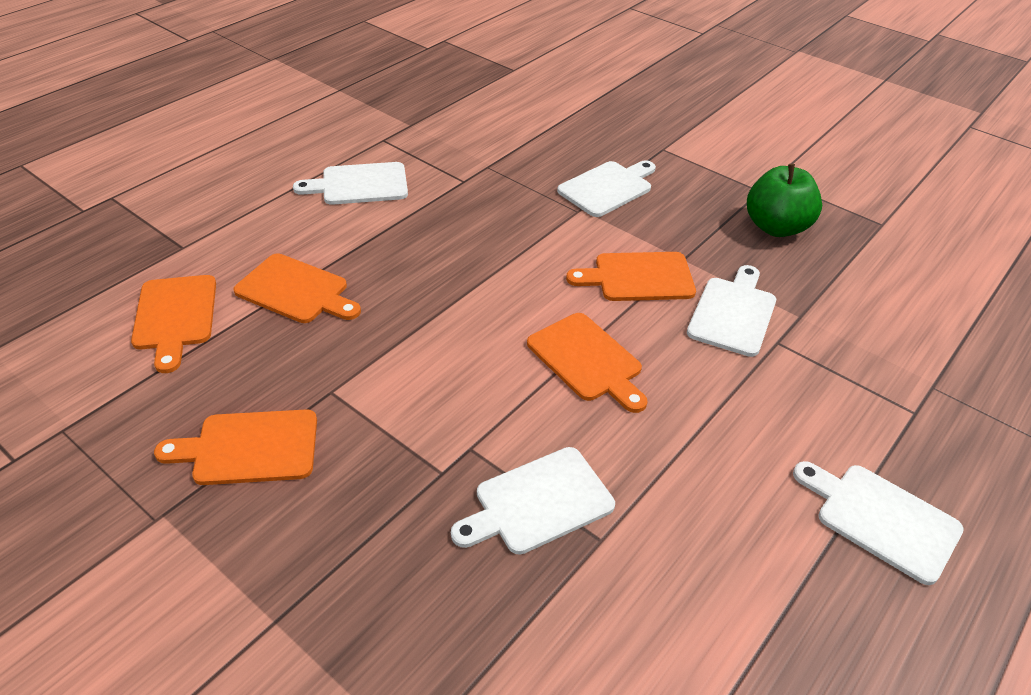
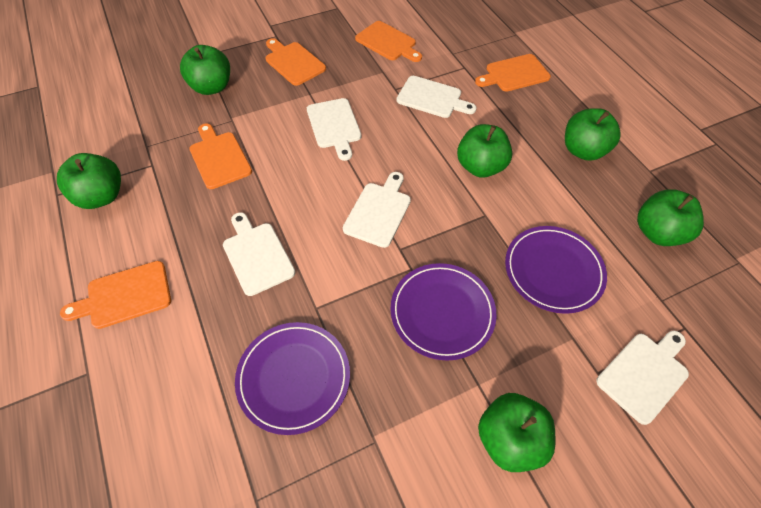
green apple: 1 -> 6
purple plate: 0 -> 3

